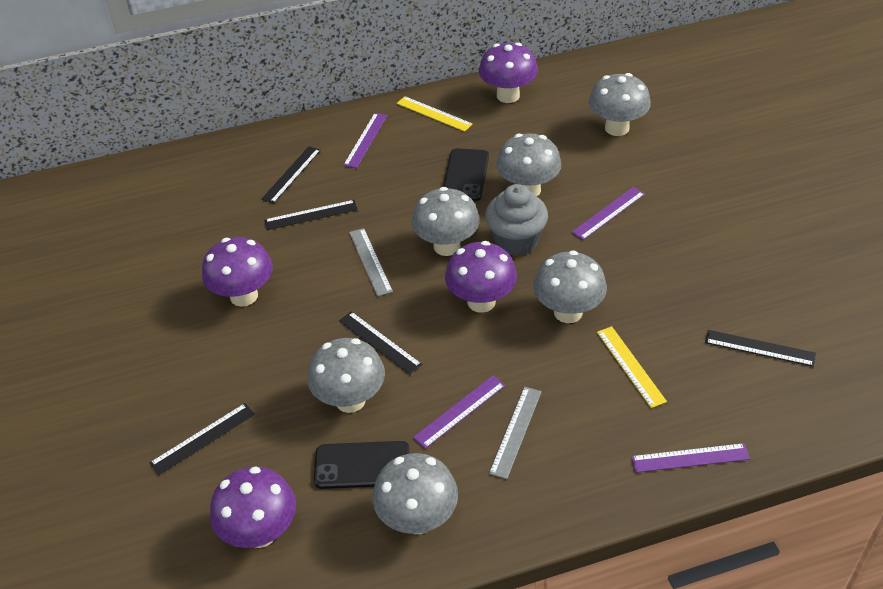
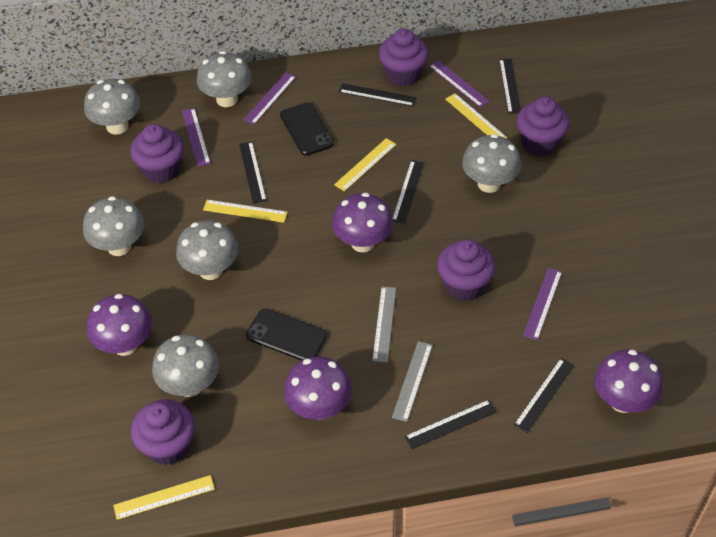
black ruler: 5 -> 6
grey cupcake: 1 -> 0
purple cupcake: 0 -> 5
yellow ruler: 2 -> 4

